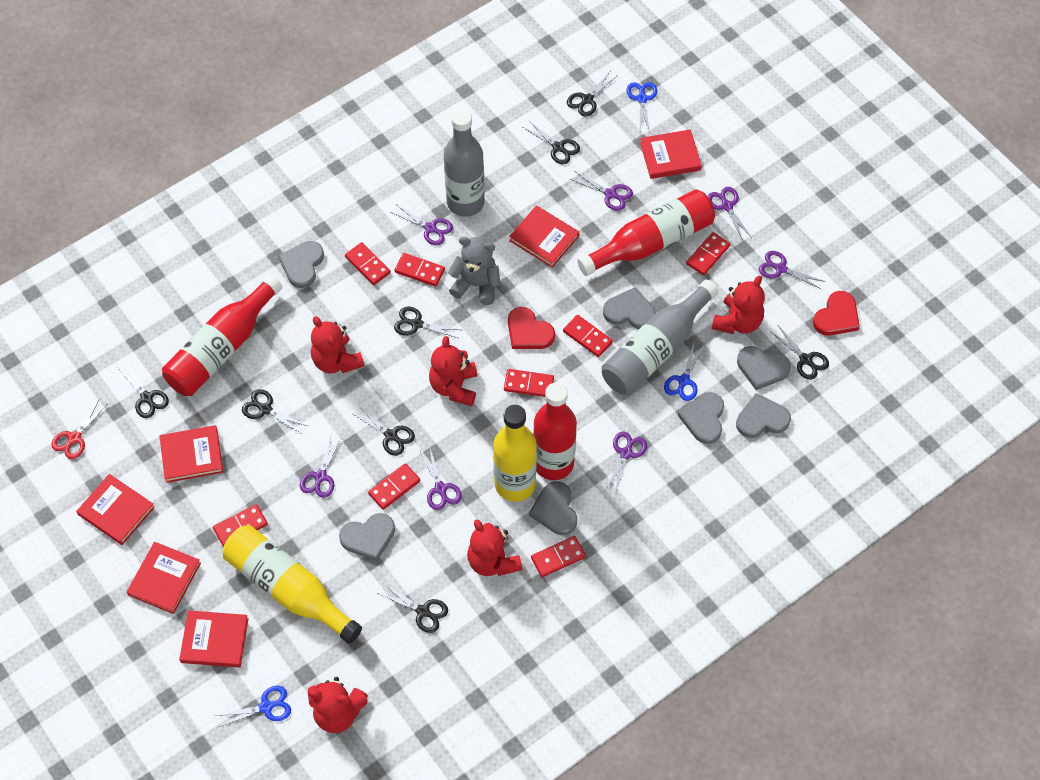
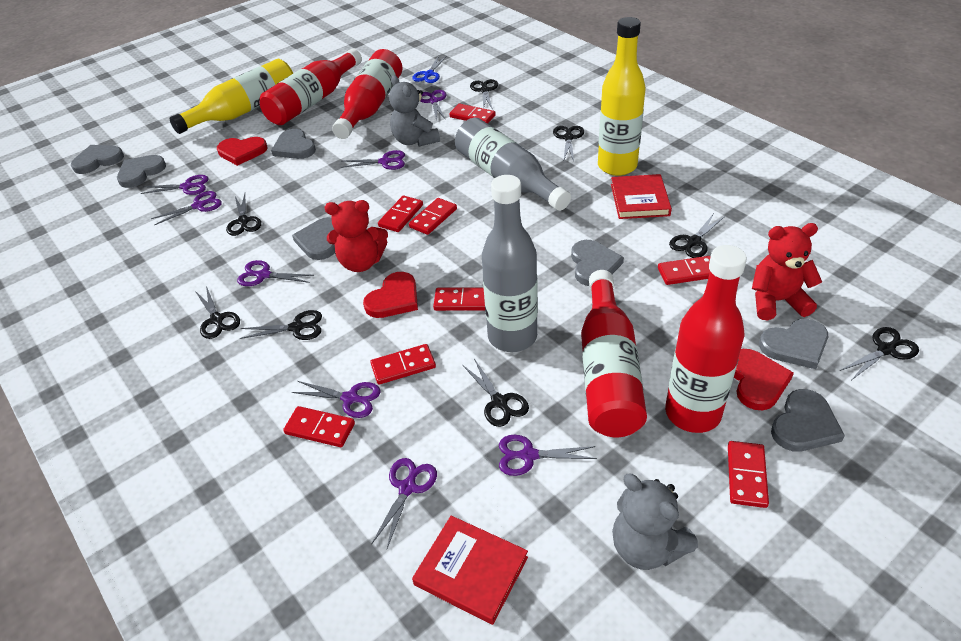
blue scissors: 3 -> 1
grey teddy bear: 1 -> 2
purple scissors: 7 -> 8
red book: 6 -> 2
red bottle: 3 -> 4
red heart: 2 -> 3
red scissors: 1 -> 0
red teddy bear: 5 -> 2

